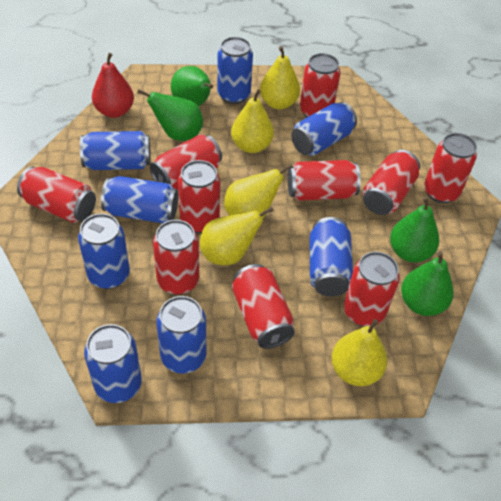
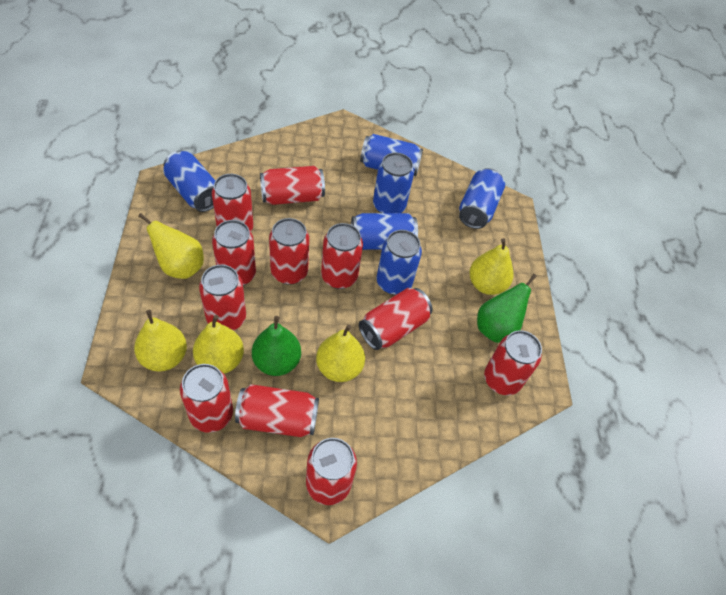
blue can: 8 -> 6
green pear: 4 -> 2
red can: 10 -> 11
red pear: 1 -> 0

